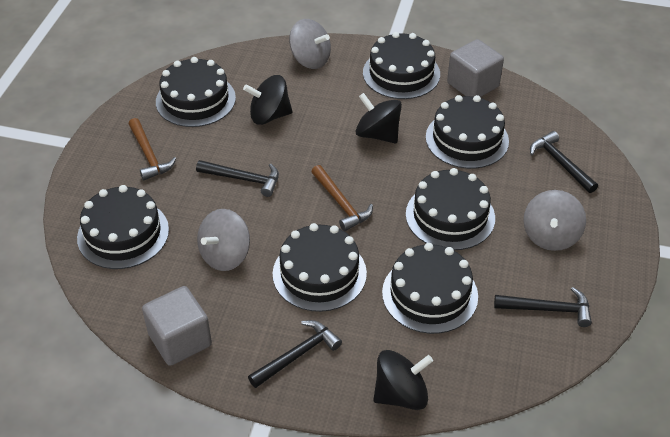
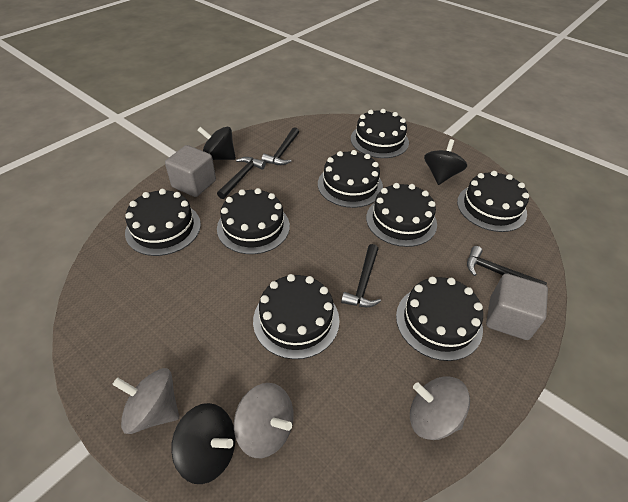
black cake: 7 -> 8
brown hammer: 2 -> 0

